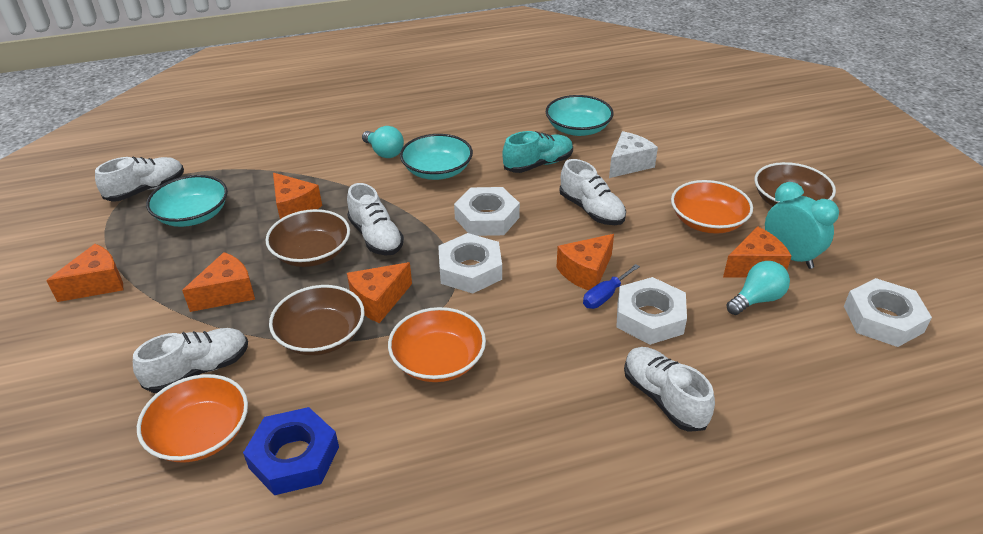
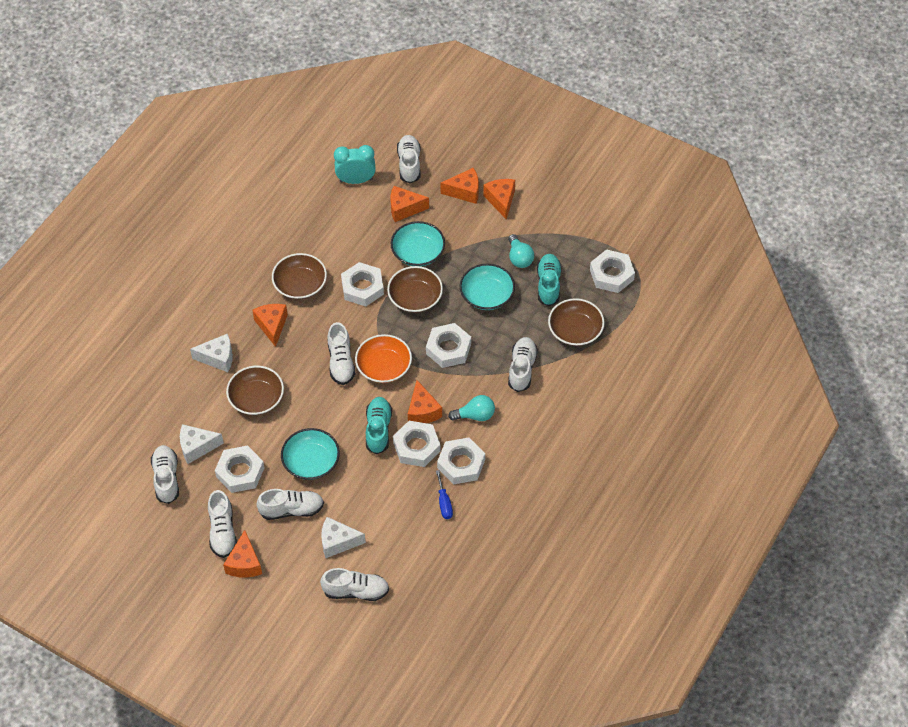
blue nut: 1 -> 0
brown bowl: 3 -> 4
orange bowl: 3 -> 1
turquoise shoe: 1 -> 2
white cheese: 1 -> 3
white nut: 4 -> 6
white shoe: 5 -> 7

